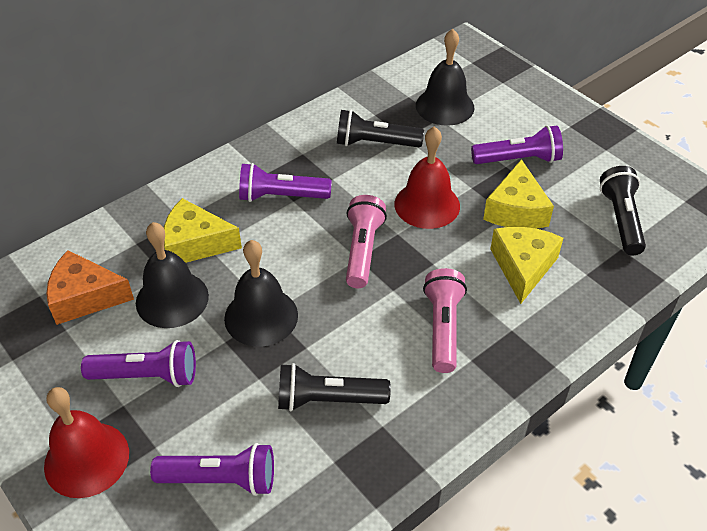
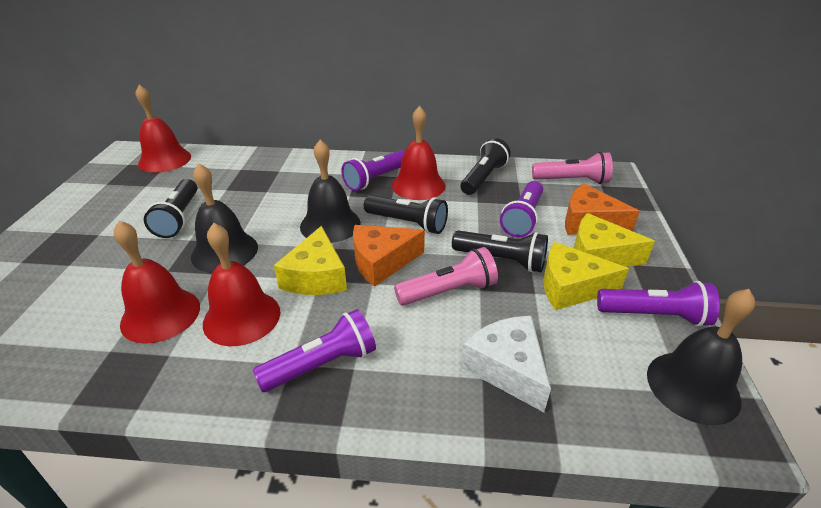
black flashlight: 3 -> 4
orange cheese: 1 -> 2
red bell: 2 -> 4
white cheese: 0 -> 1

